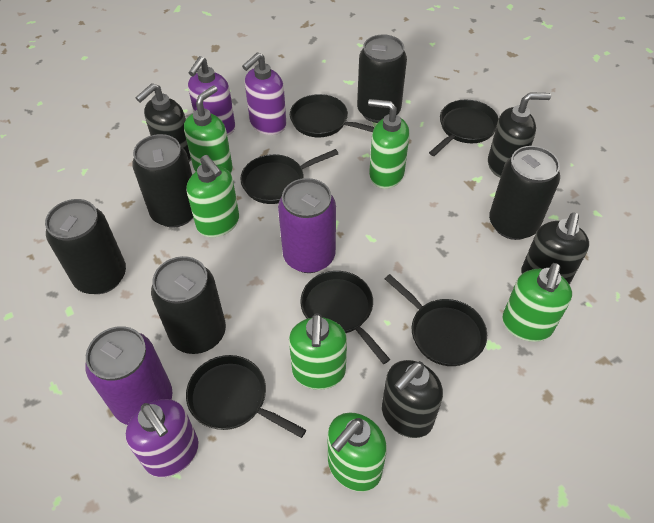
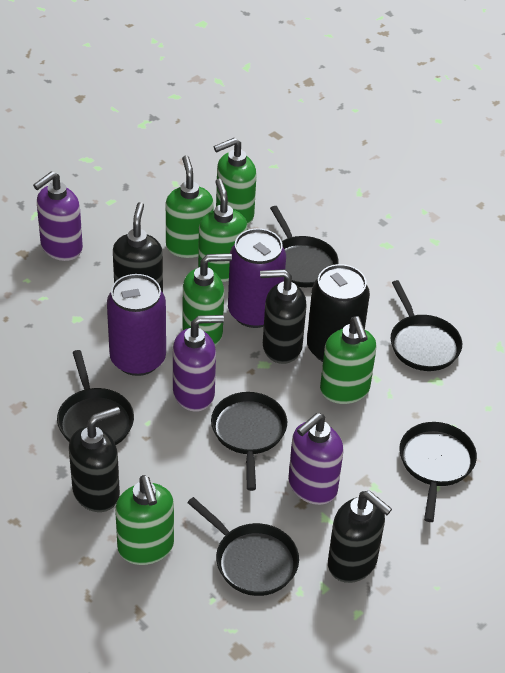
black can: 5 -> 1

